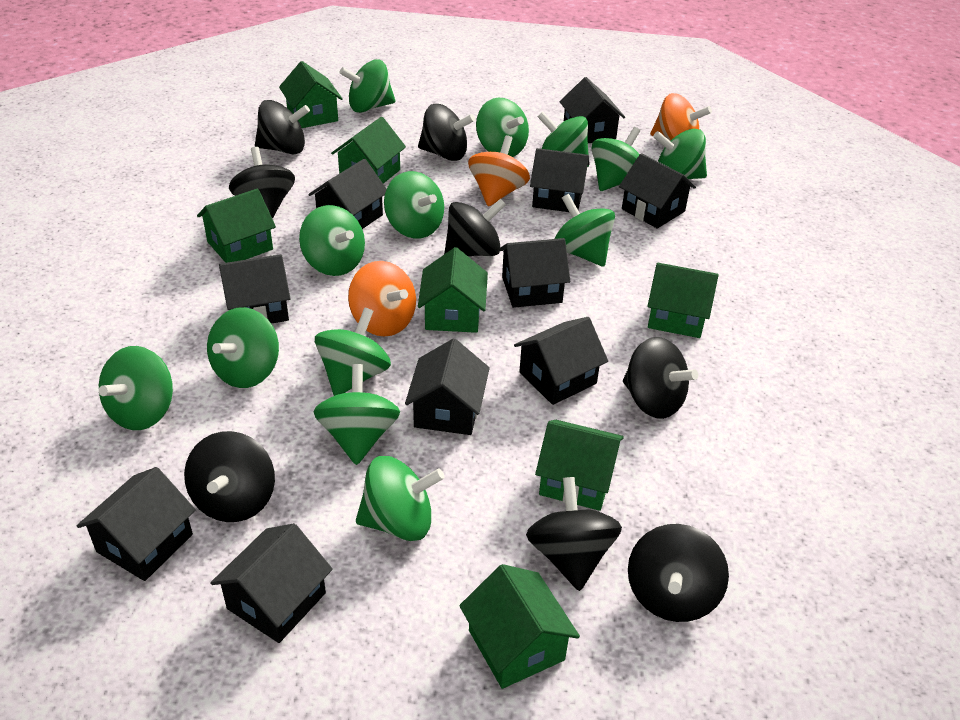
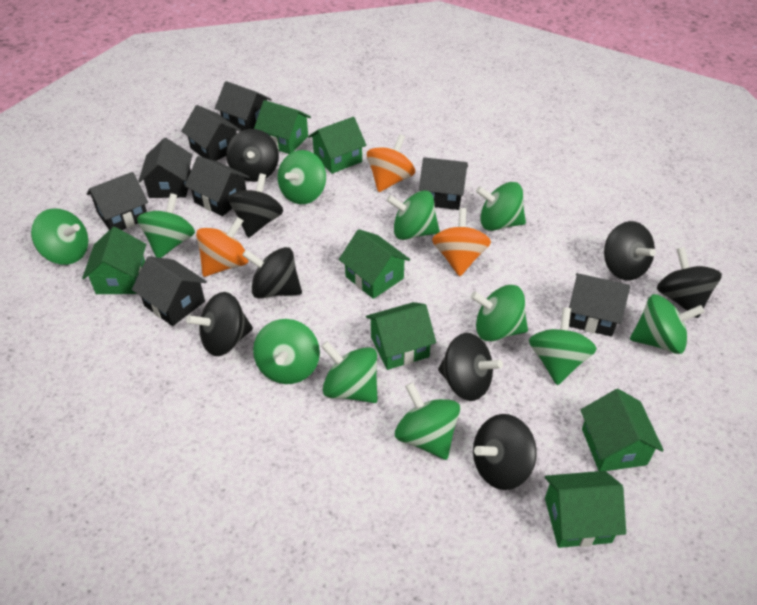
black house: 10 -> 8
green spinning top: 13 -> 11

